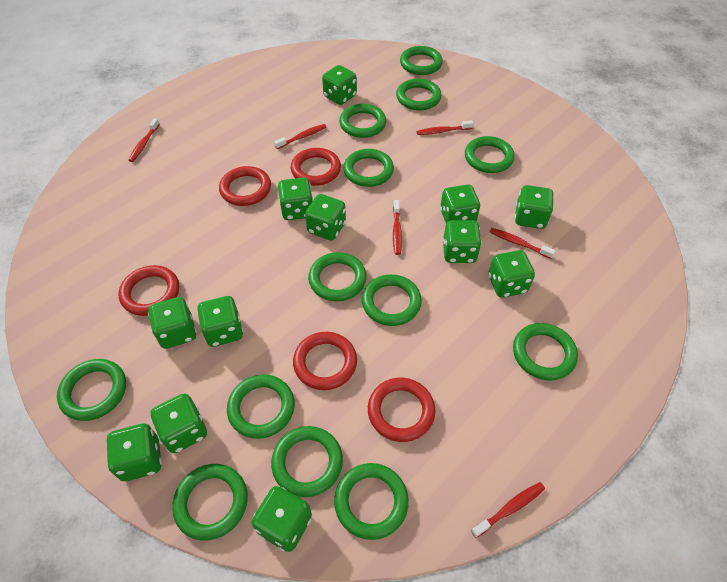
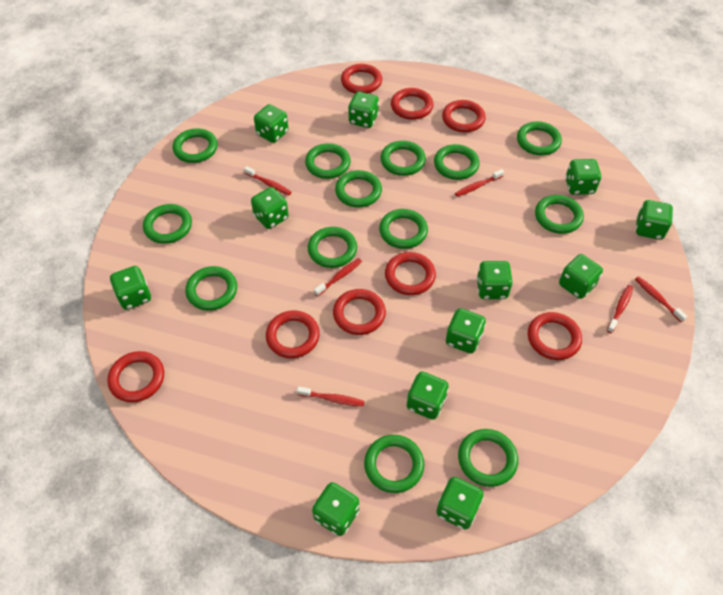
red ring: 5 -> 8

